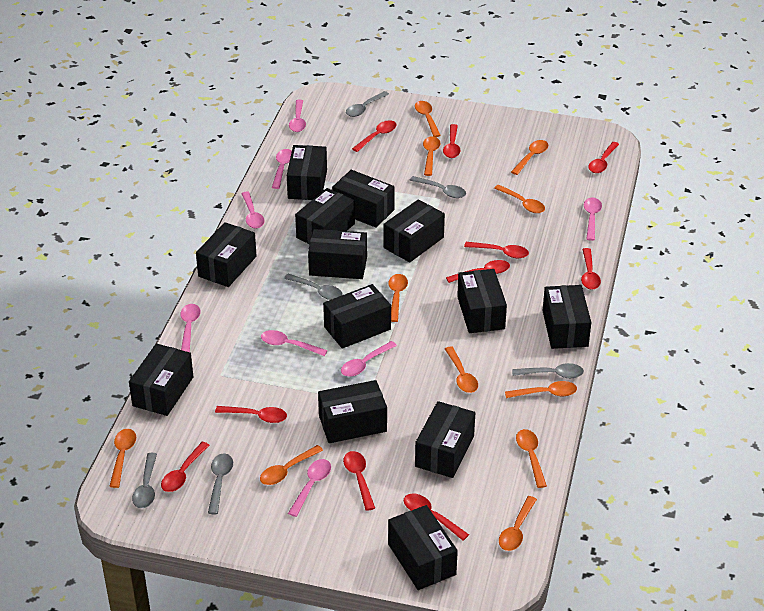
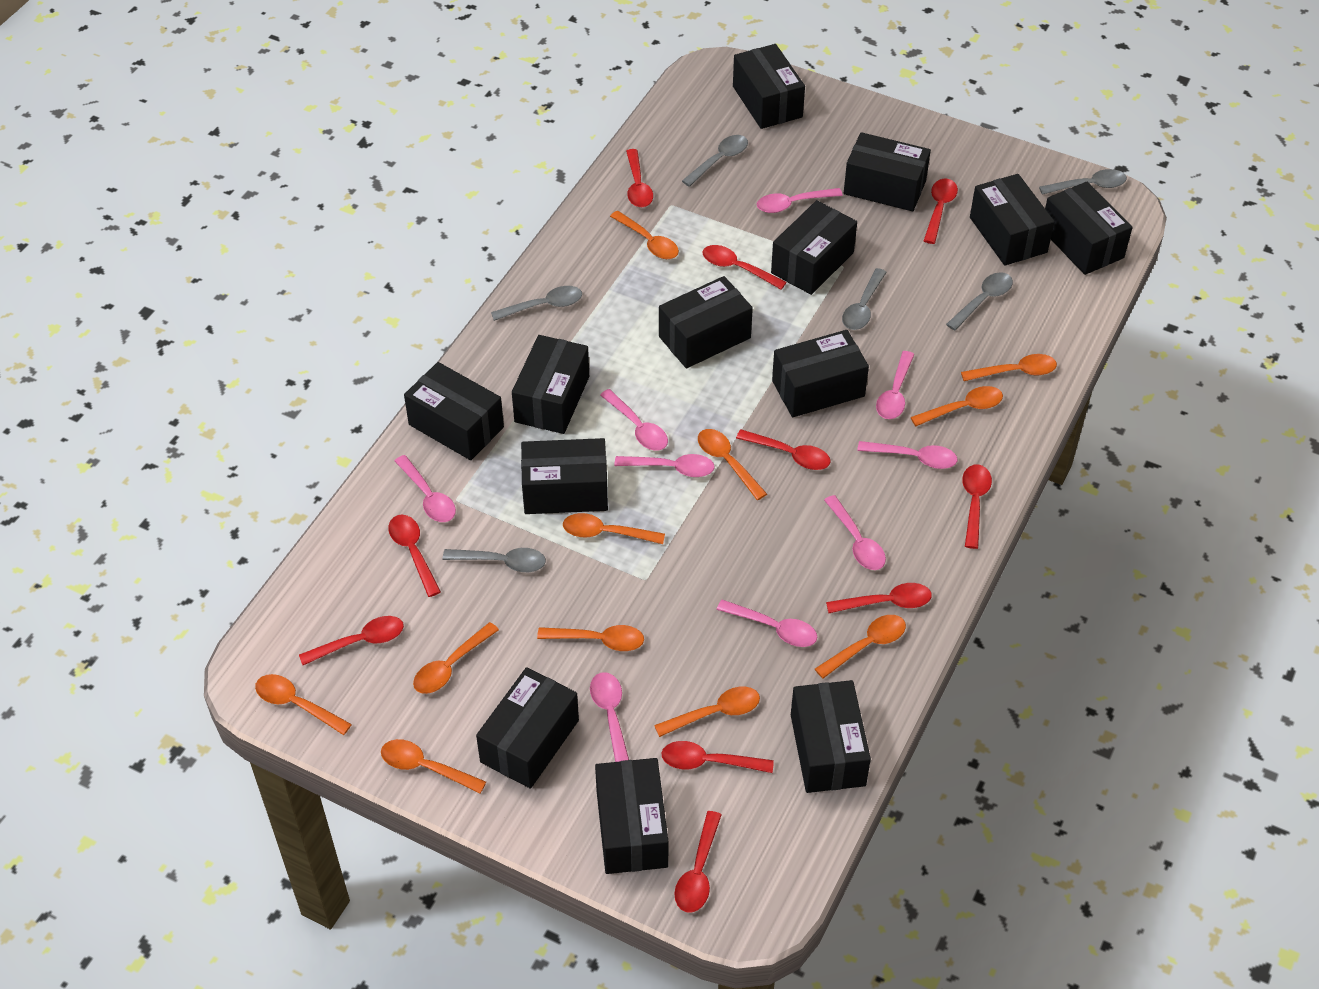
pink spoon: 8 -> 9

